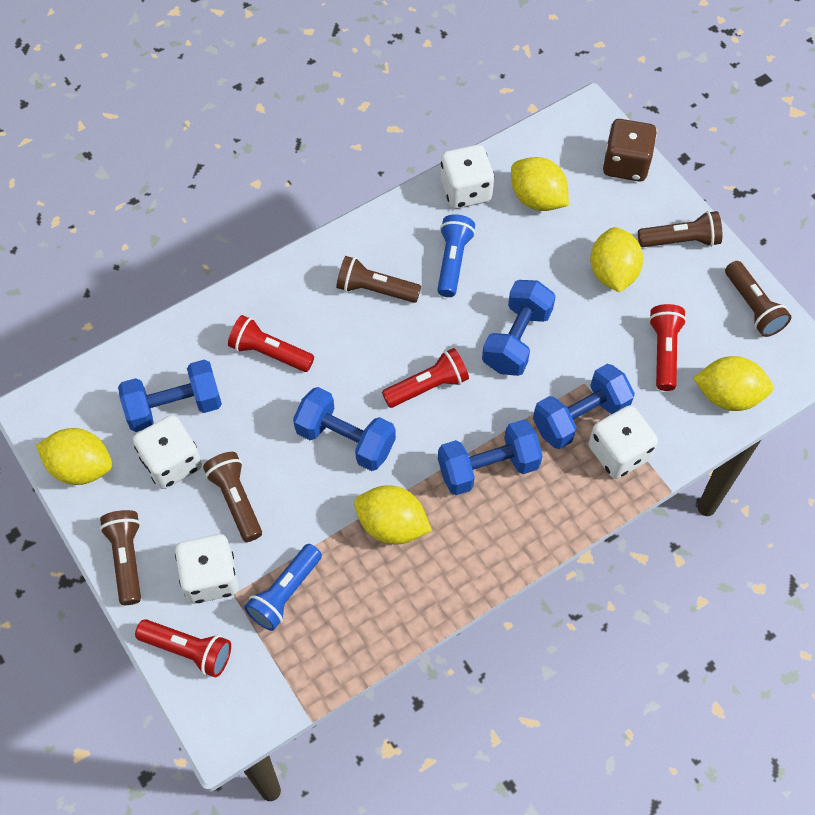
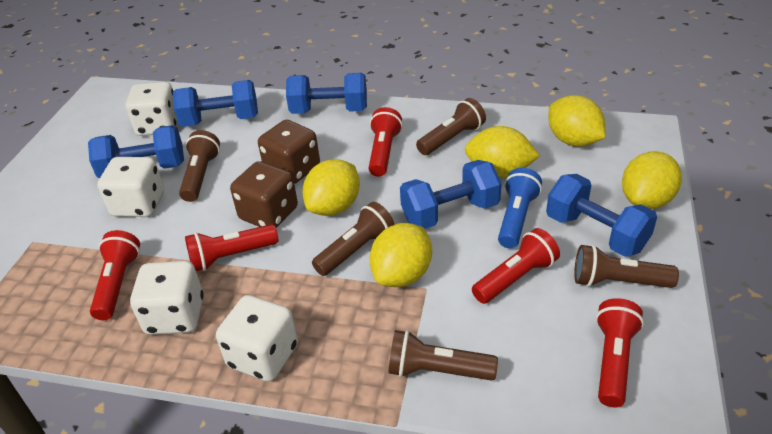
blue flashlight: 2 -> 1
brown dice: 1 -> 2
red flashlight: 4 -> 5

